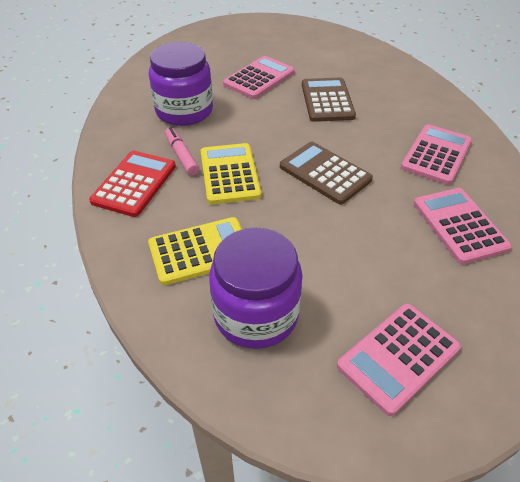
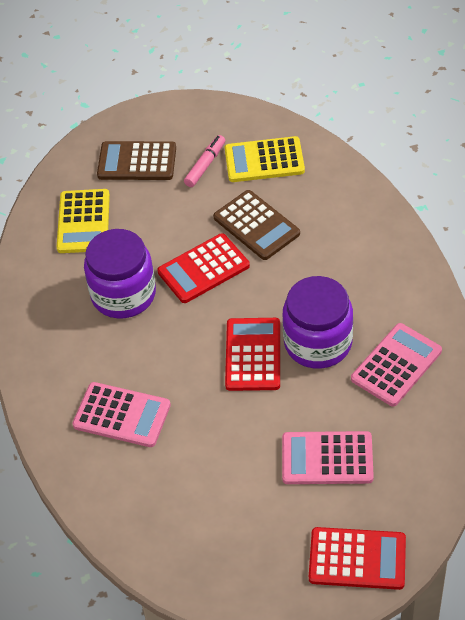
pink calculator: 4 -> 3
red calculator: 1 -> 3

